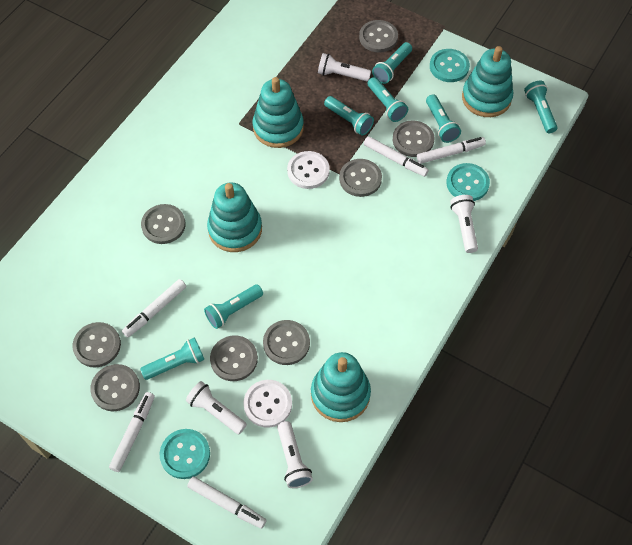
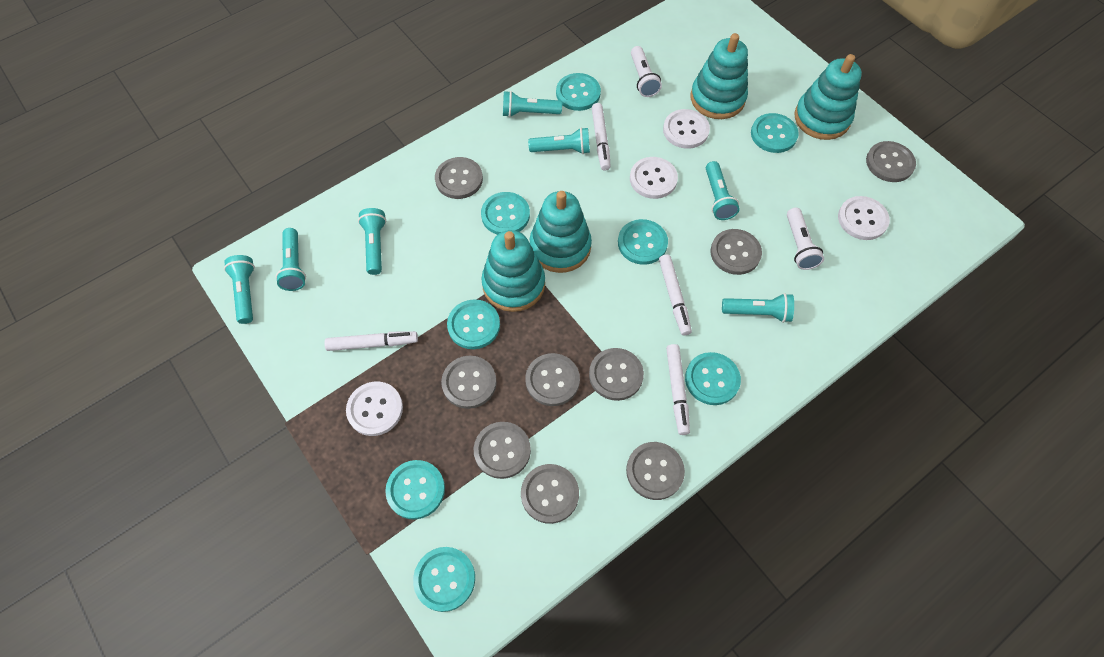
grey button: 8 -> 9
turquoise button: 3 -> 8
white button: 2 -> 4
white flashlight: 4 -> 2
white marker: 5 -> 4

